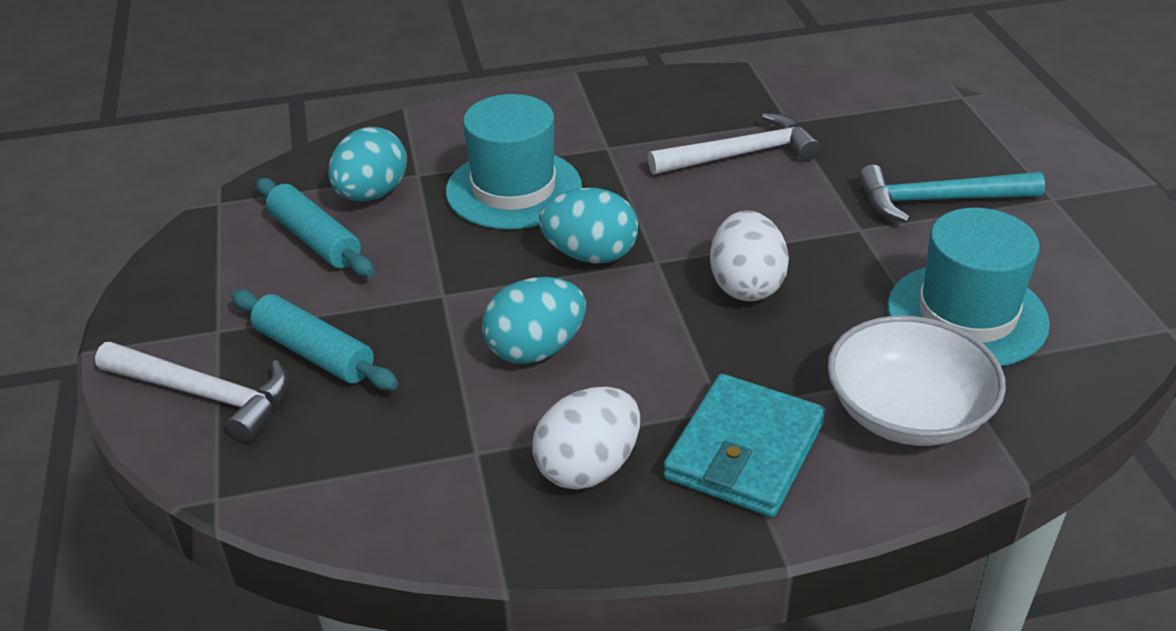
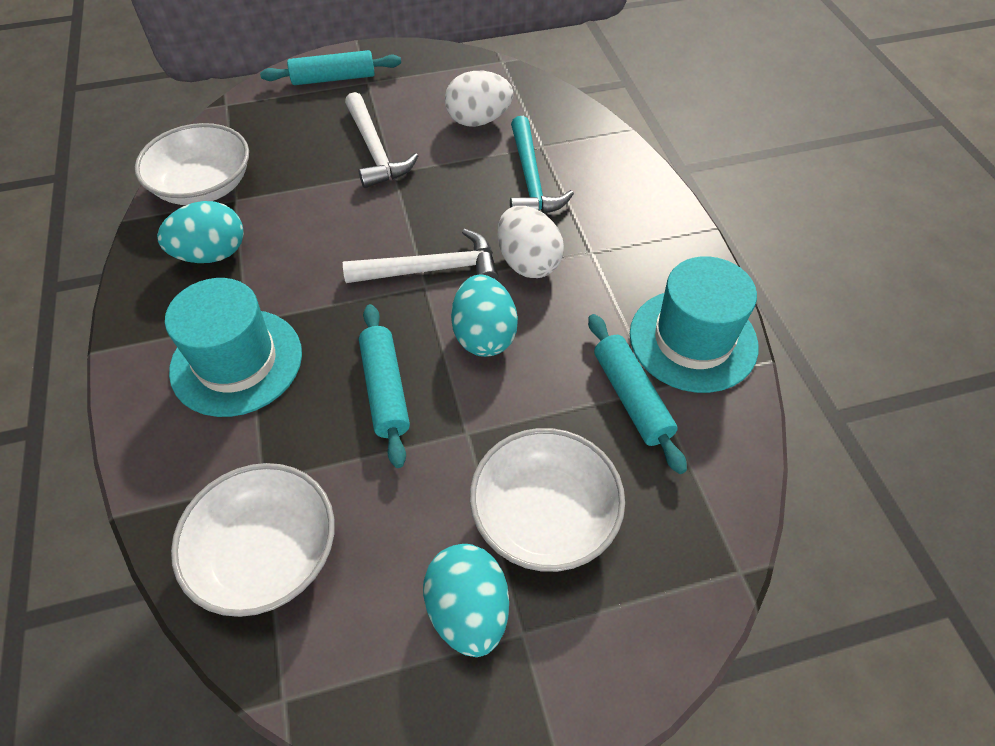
turquoise rolling pin: 2 -> 3
turquoise wallet: 1 -> 0
white bowl: 1 -> 3

